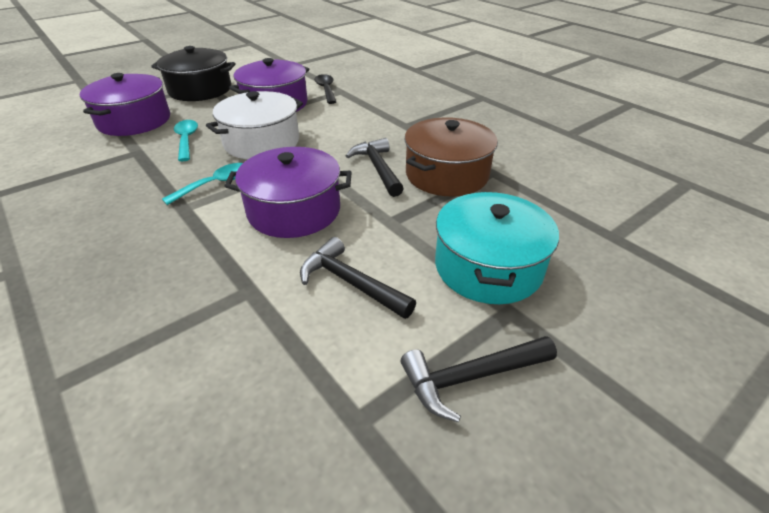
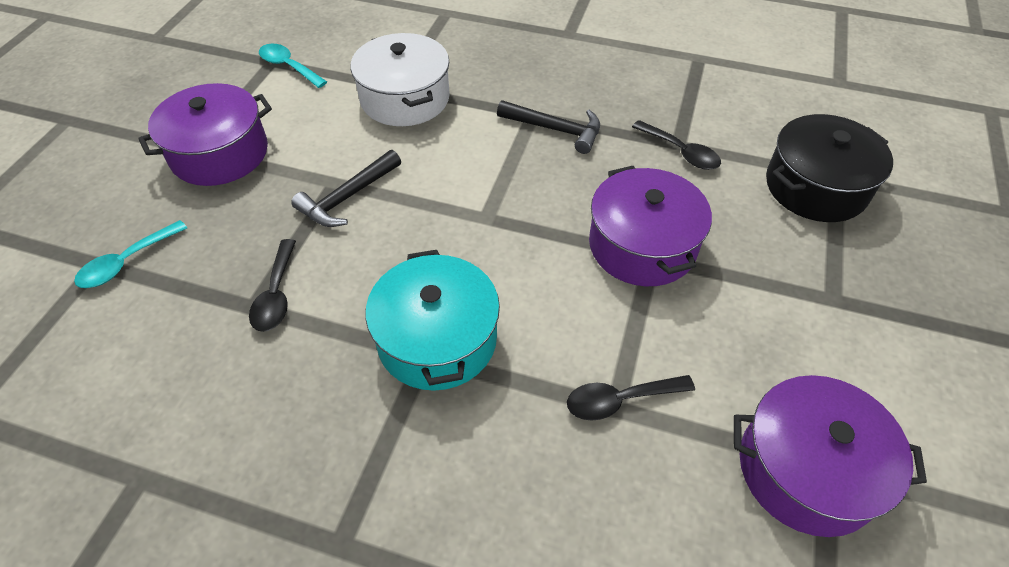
black hammer: 3 -> 2
black spoon: 1 -> 3
brown pot: 1 -> 0

